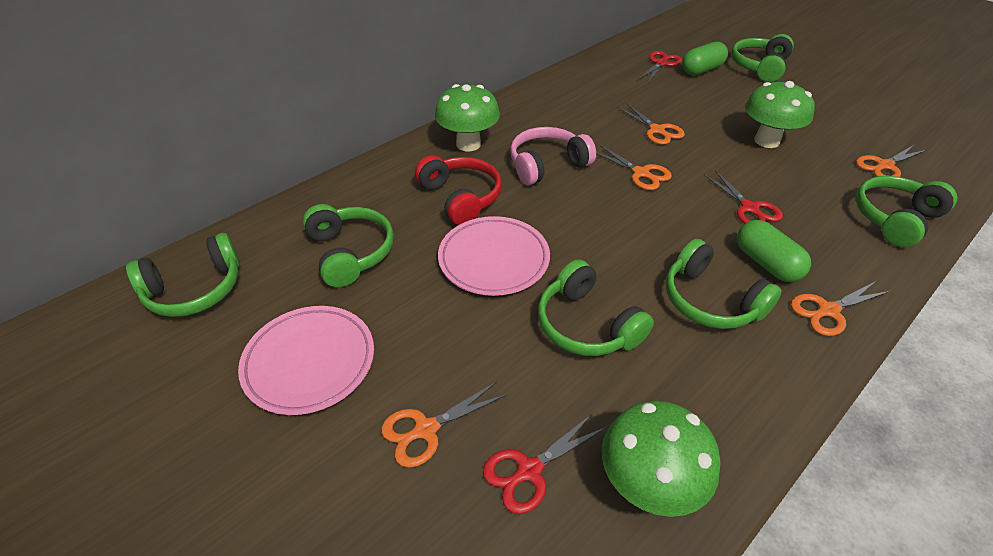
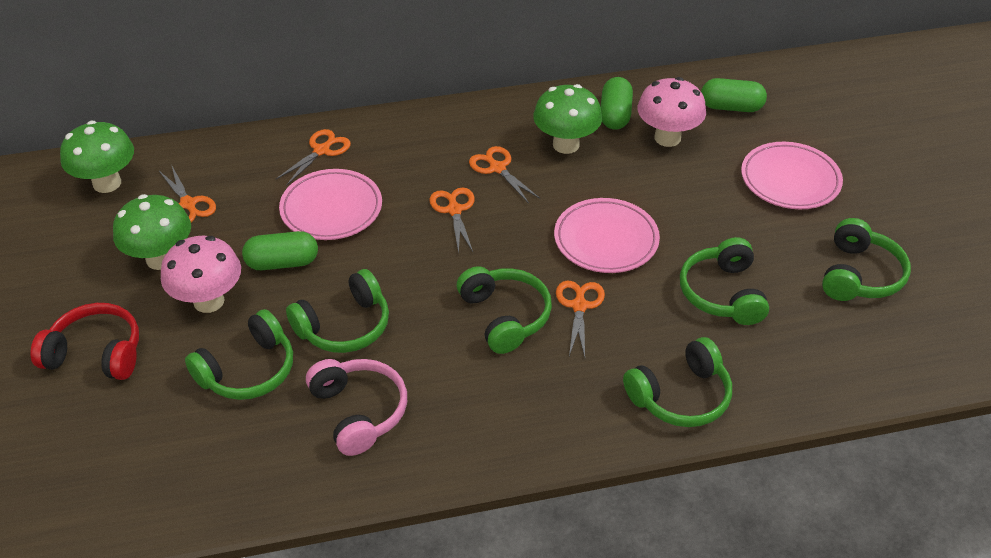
green capsule: 2 -> 3
pink mushroom: 0 -> 2
pink plate: 2 -> 3
red scissors: 3 -> 0

